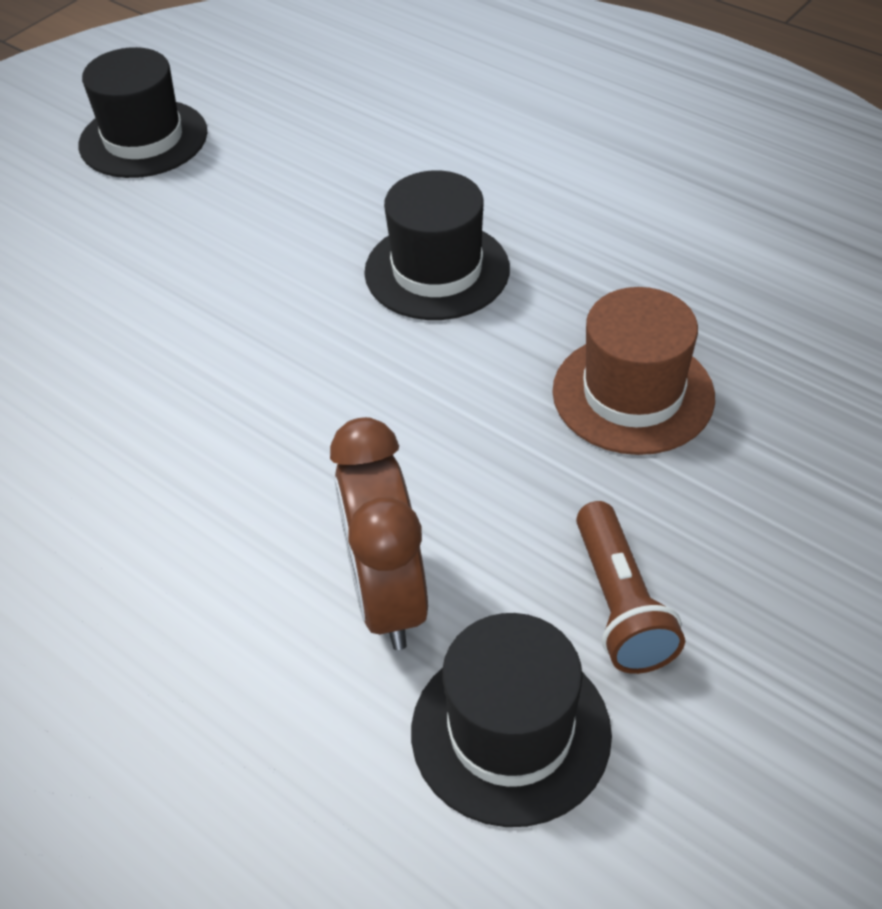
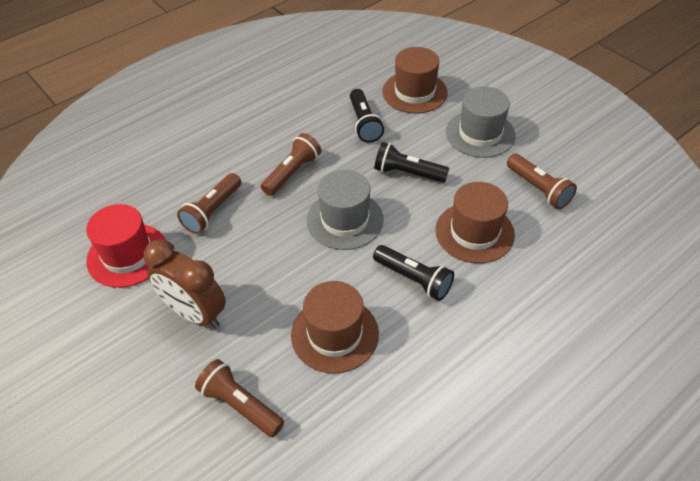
black flashlight: 0 -> 3
black hat: 3 -> 0
brown flashlight: 1 -> 4
brown hat: 1 -> 3
grey hat: 0 -> 2
red hat: 0 -> 1

